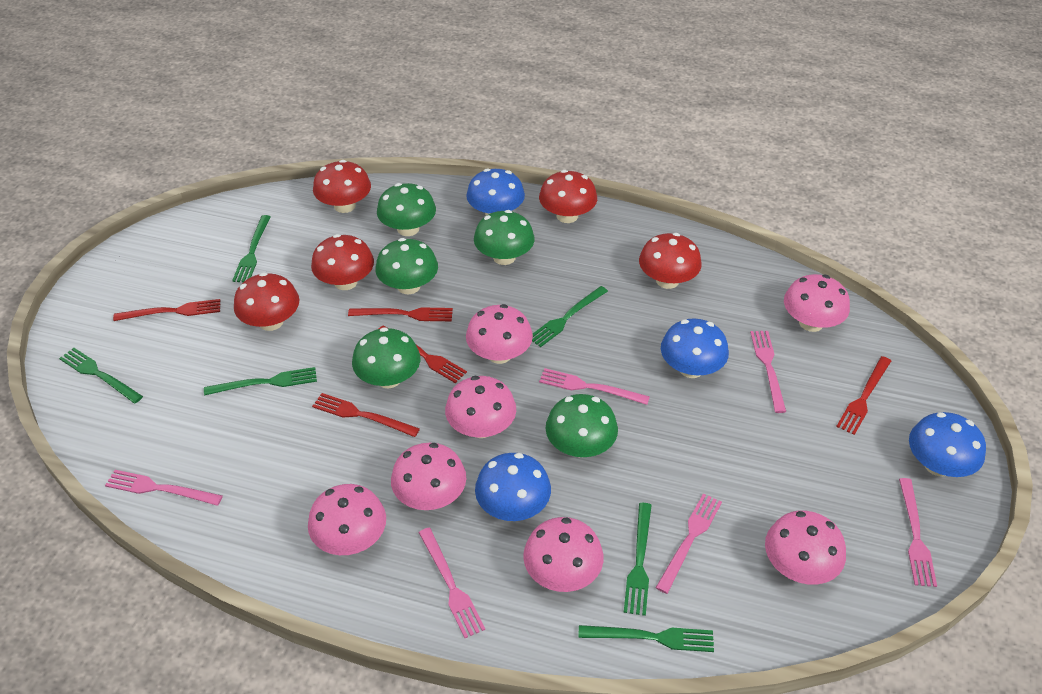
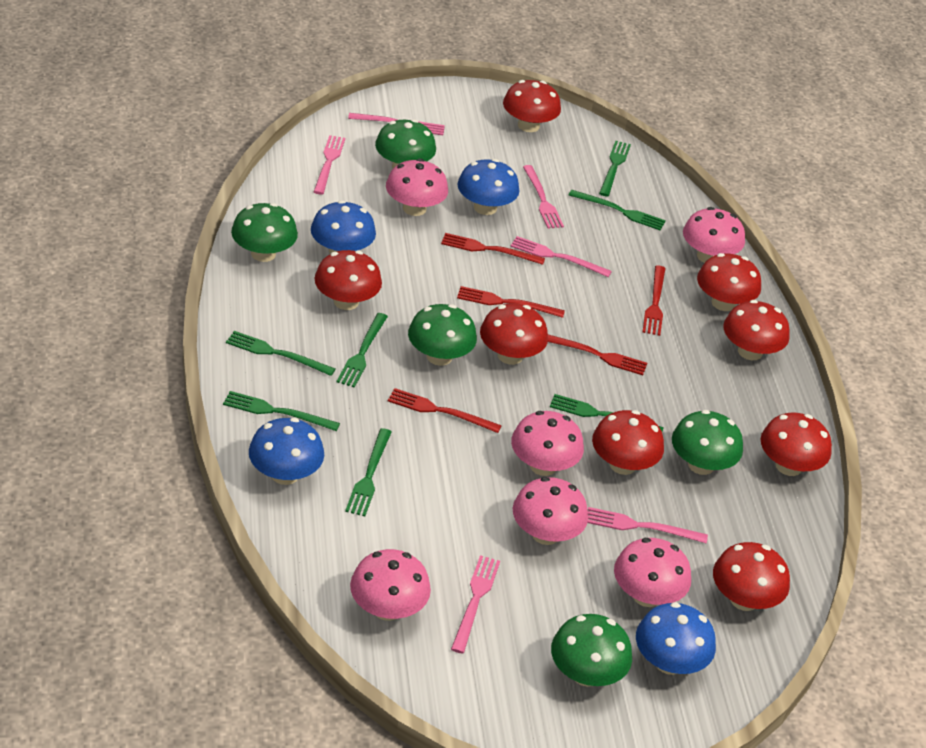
green fork: 6 -> 7
pink mushroom: 7 -> 6
red mushroom: 5 -> 8

